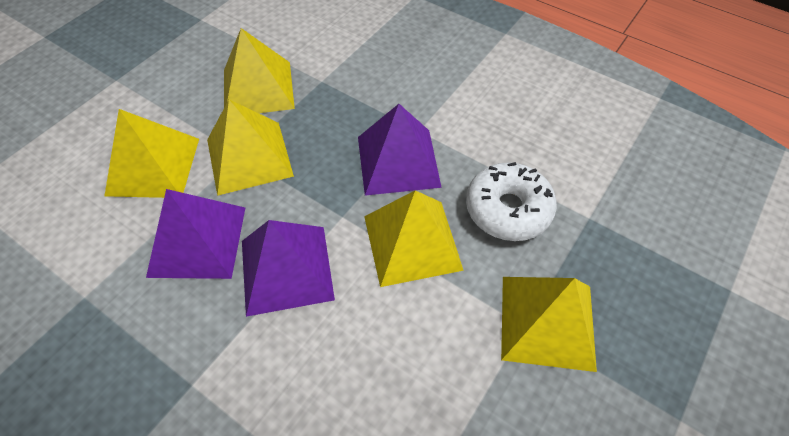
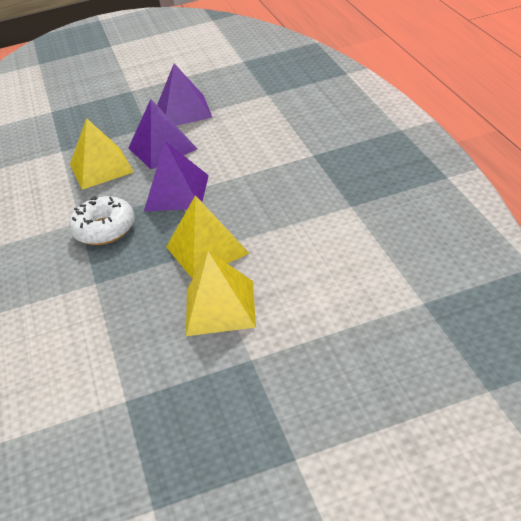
yellow pyramid: 5 -> 3

